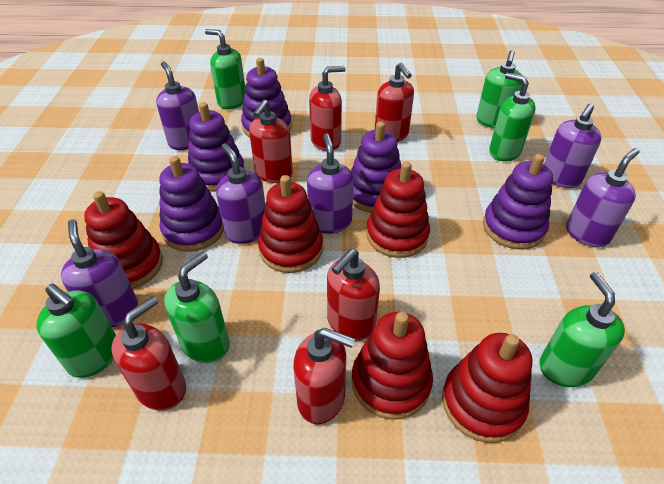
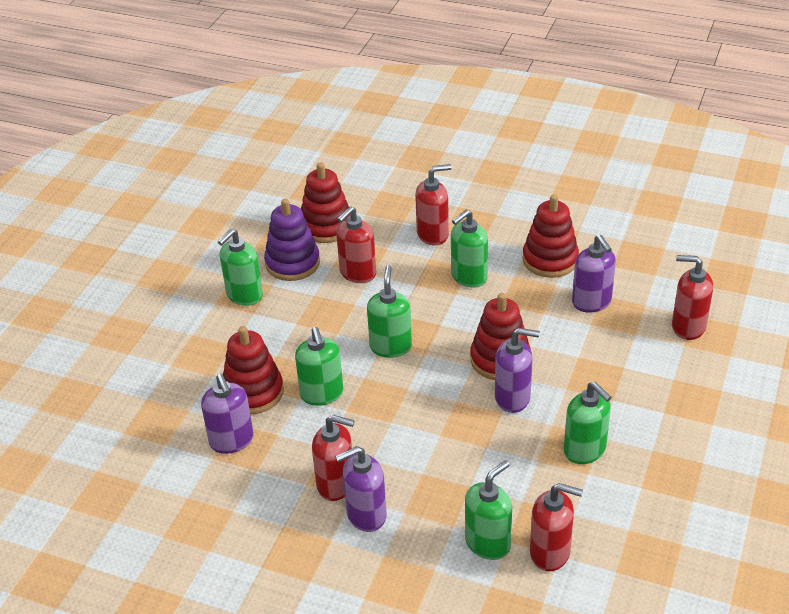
purple soap dispenser: 6 -> 4
purple stacking toy: 5 -> 1
red soap dispenser: 6 -> 5
red stacking toy: 5 -> 4

